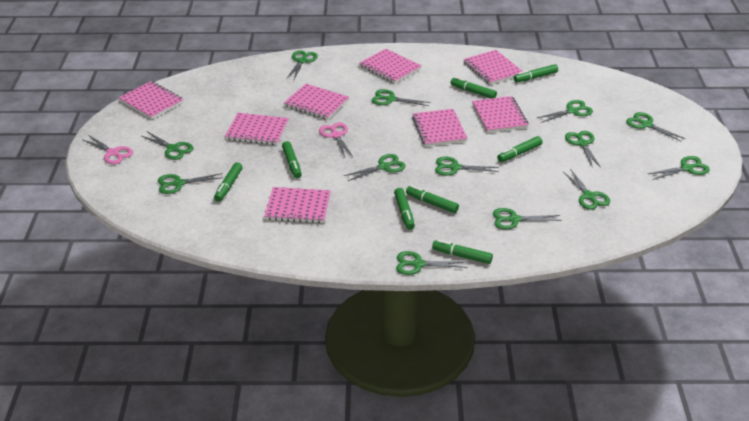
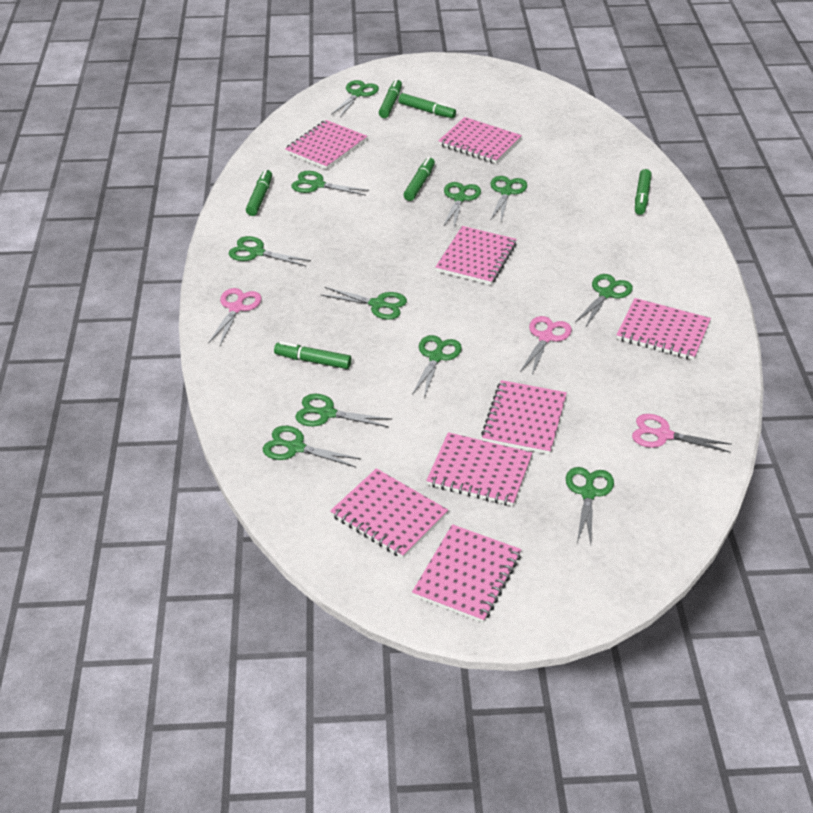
green marker: 8 -> 6
green scissors: 13 -> 11
pink scissors: 2 -> 3

